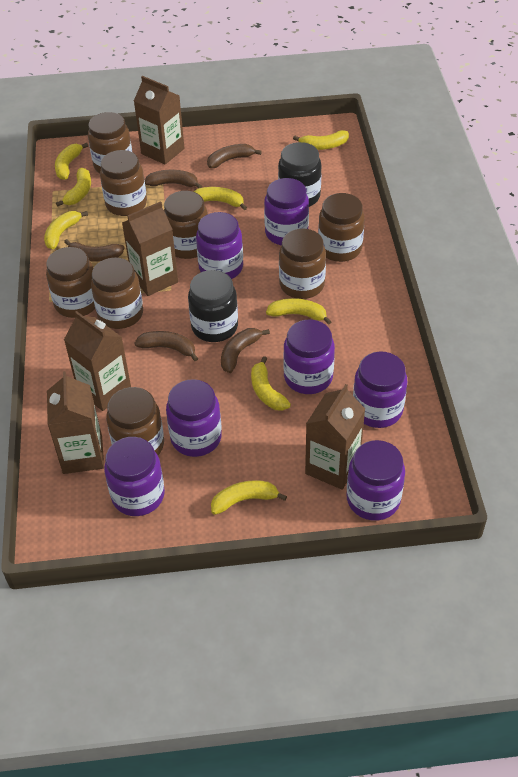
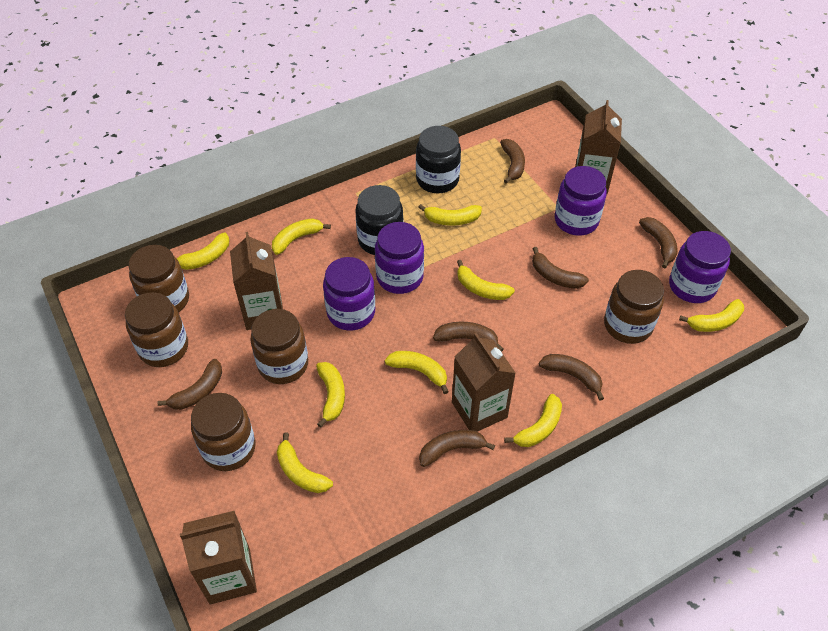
brown banana: 5 -> 7
brown carton: 5 -> 4
brown jar: 8 -> 5
purple jar: 7 -> 4
yellow banana: 8 -> 9

